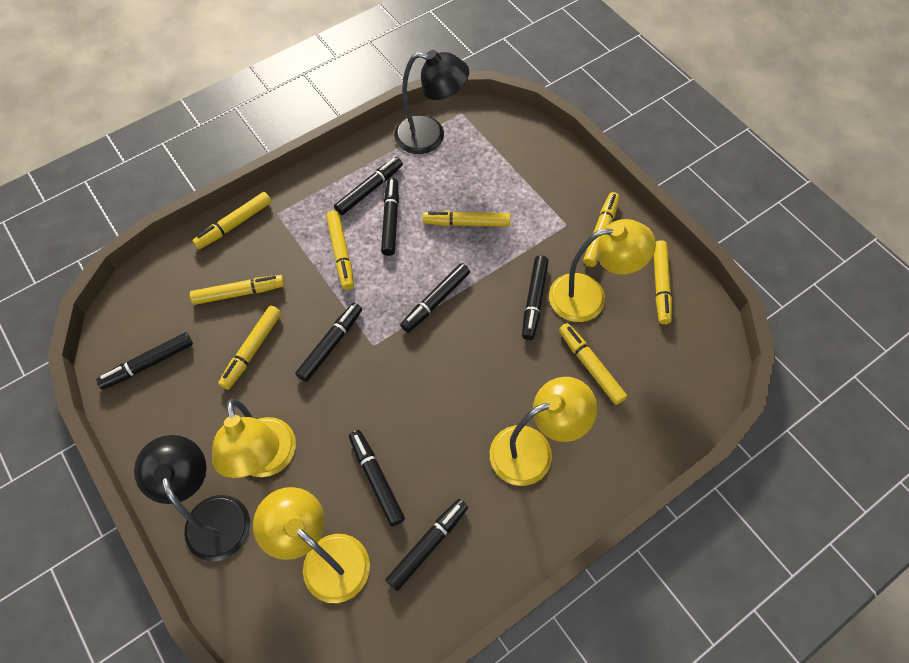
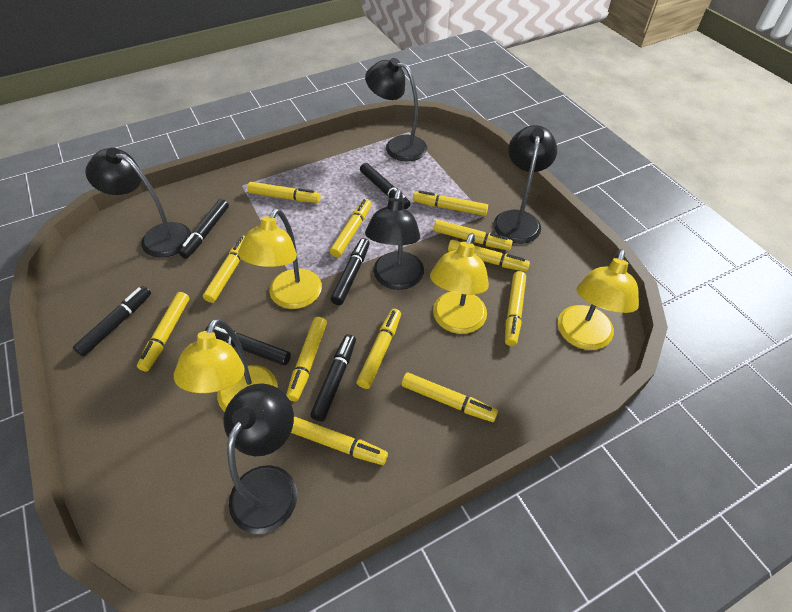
black lamp: 2 -> 5
black marker: 8 -> 6
yellow marker: 8 -> 12

